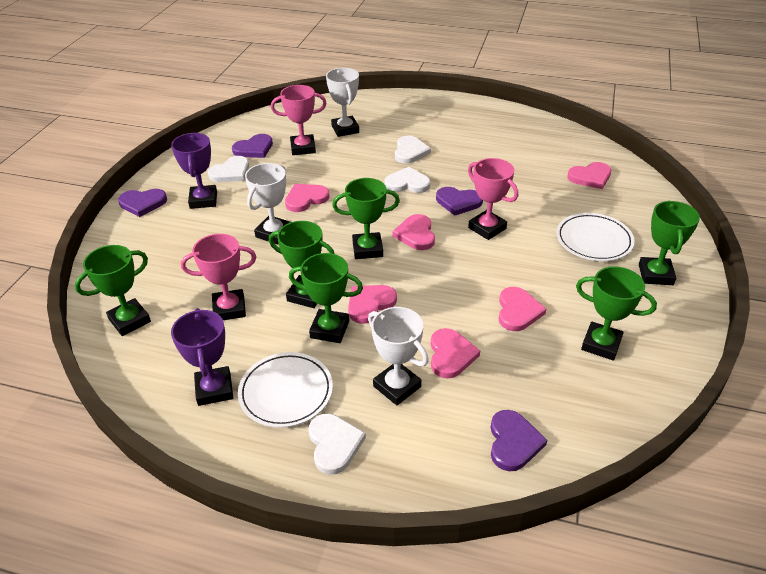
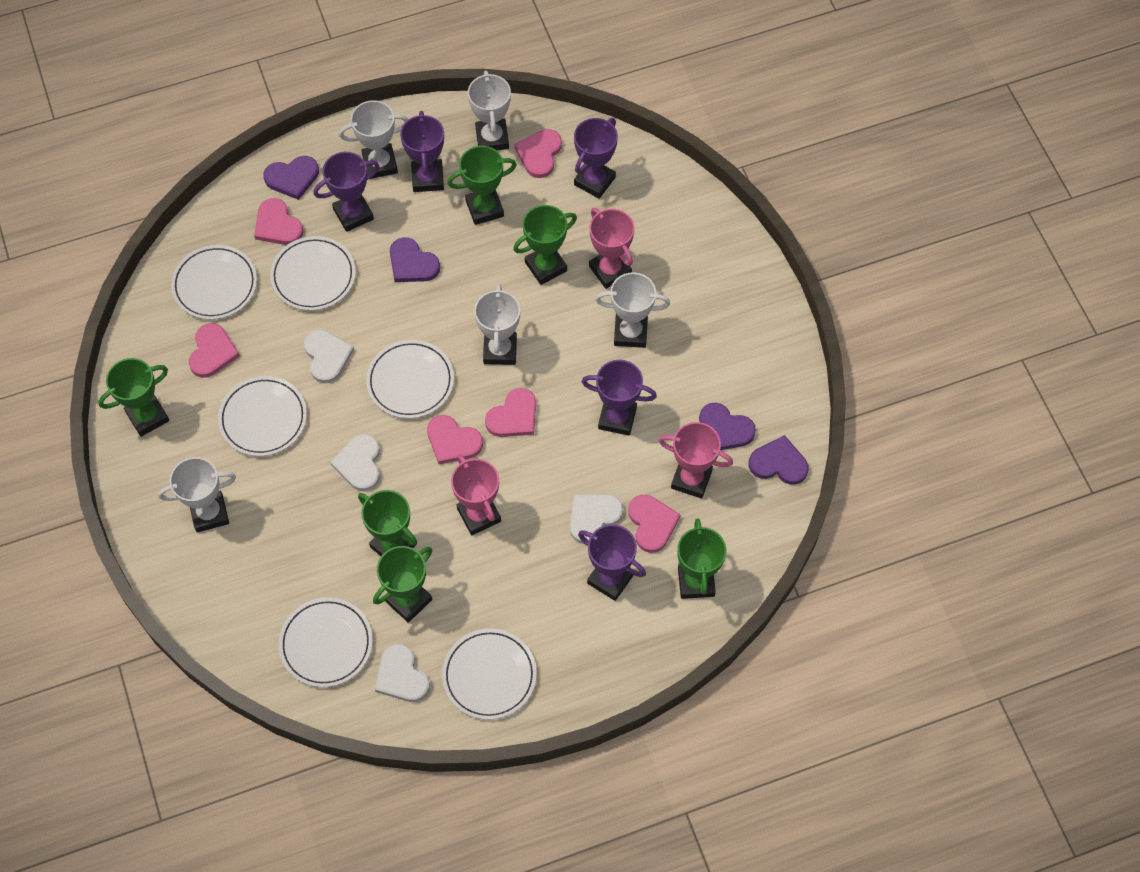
purple trophy: 2 -> 5
white plate: 2 -> 6
white trophy: 3 -> 5

